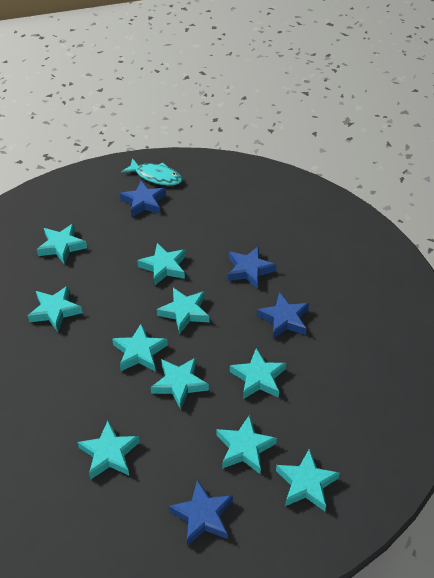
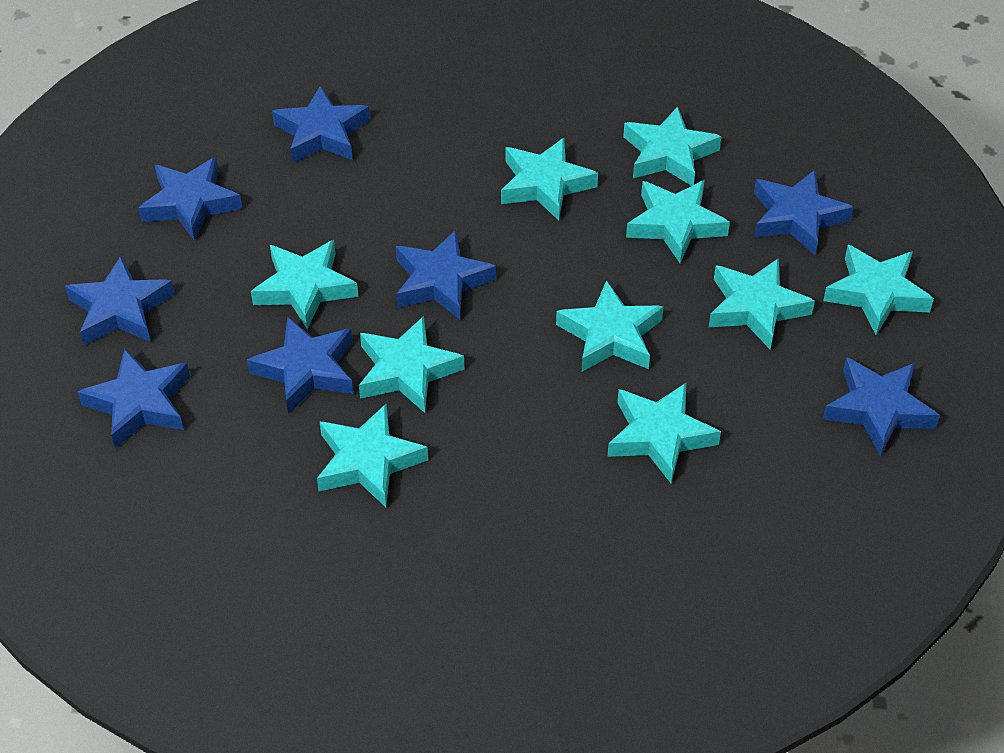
blue star: 4 -> 8
turquoise fish: 1 -> 0

